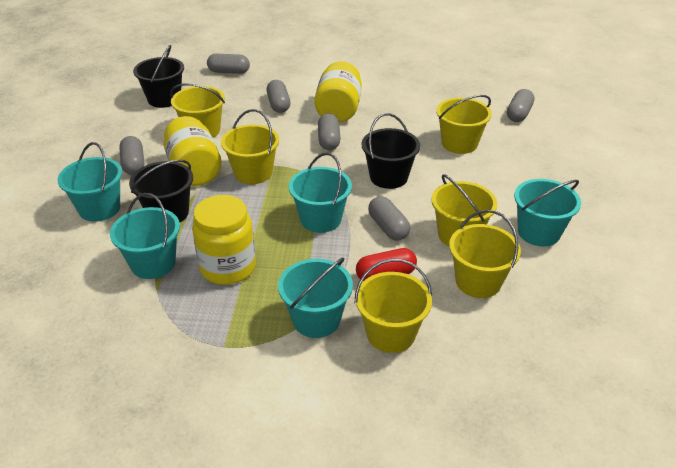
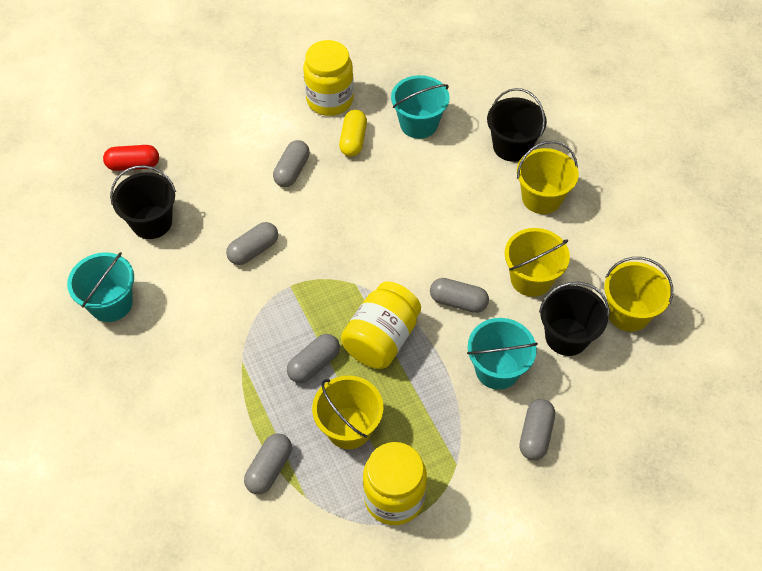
turquoise bucket: 5 -> 3
yellow bucket: 6 -> 4
yellow capsule: 0 -> 1

